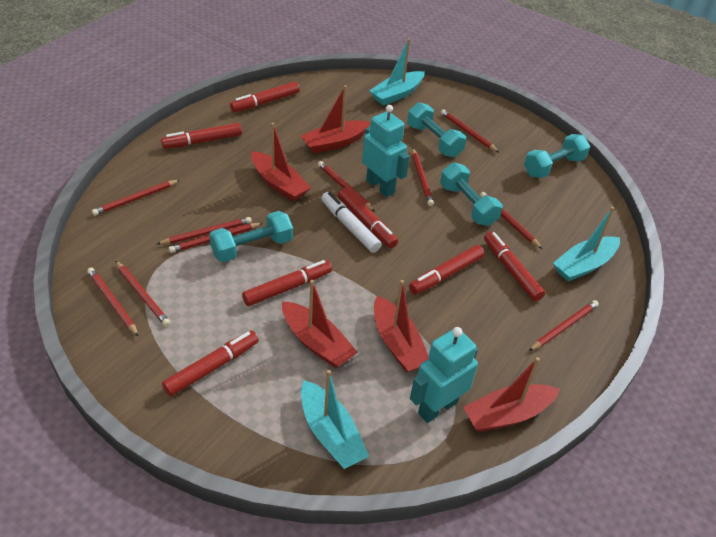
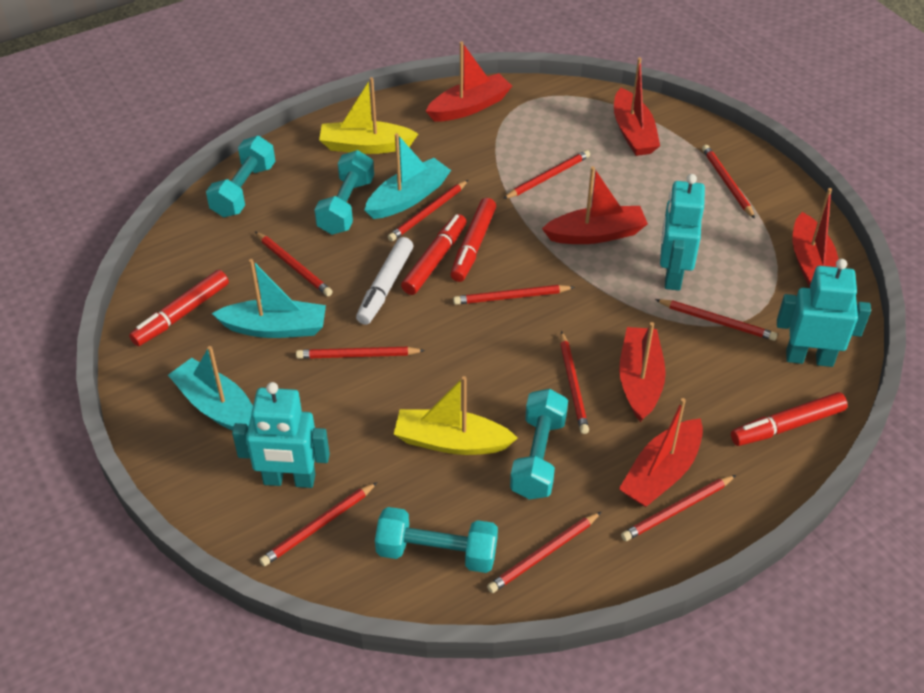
red boat: 5 -> 6
red marker: 7 -> 4
red pencil: 10 -> 11
turquoise robot: 2 -> 3
yellow boat: 0 -> 2

